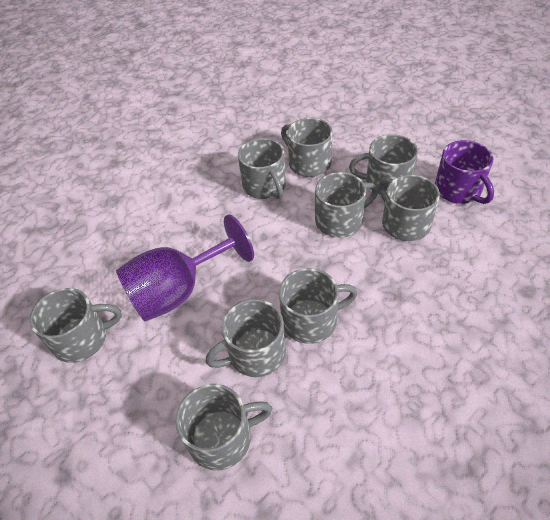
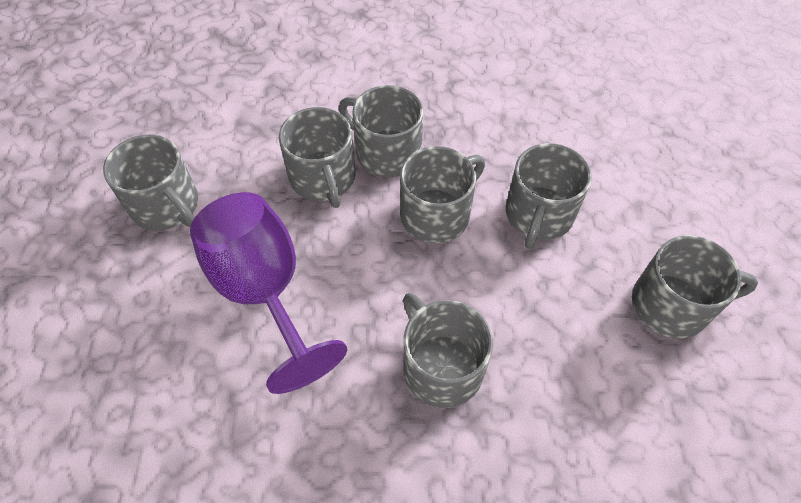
grey mug: 9 -> 7
purple mug: 1 -> 0

